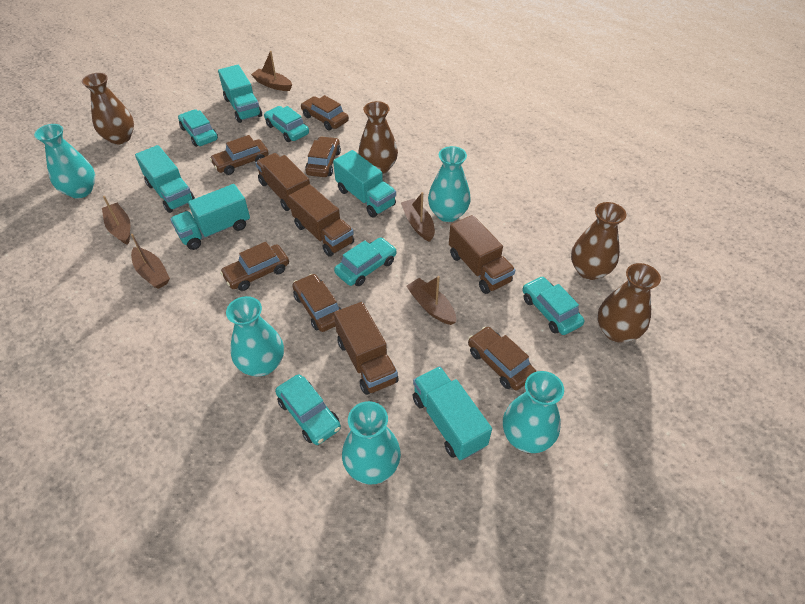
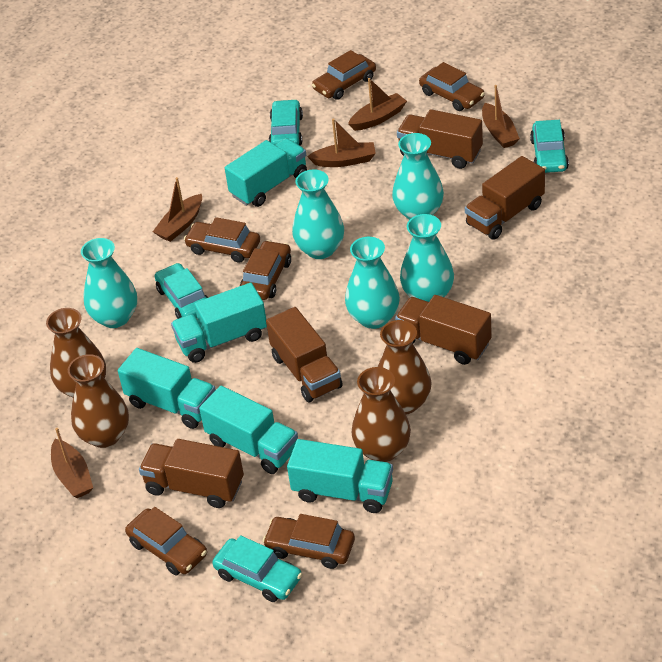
brown truck: 4 -> 5
turquoise car: 5 -> 4

